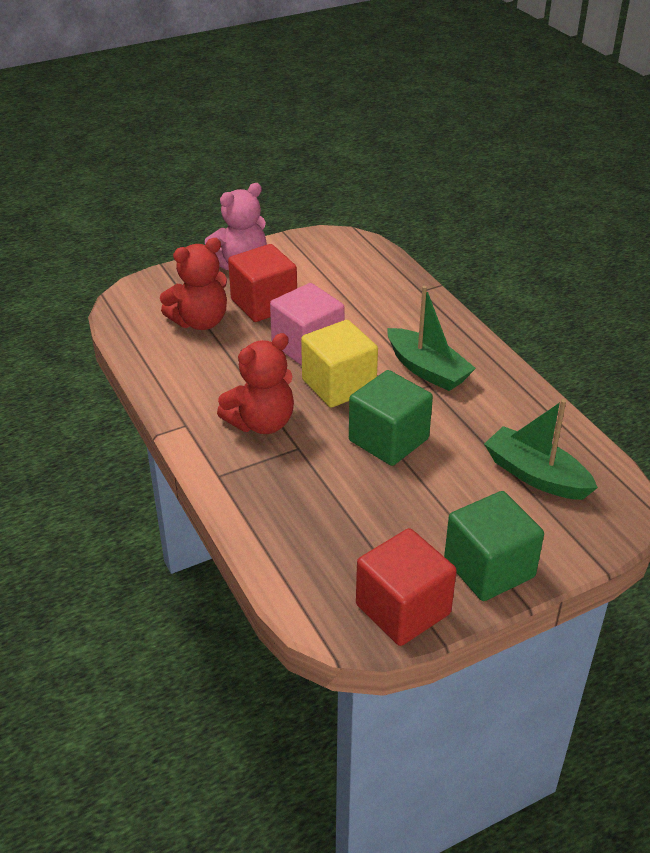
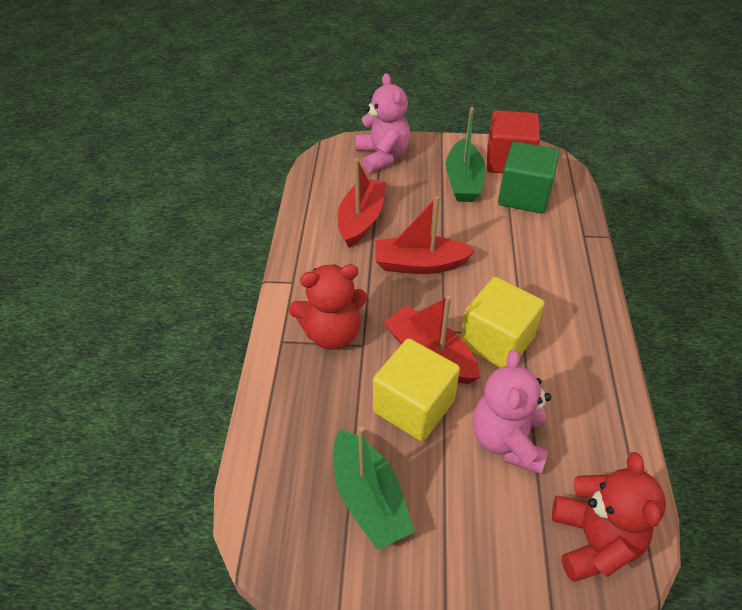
green cube: 2 -> 1
pink cube: 1 -> 0
pink teddy bear: 1 -> 2
red boat: 0 -> 3
red cube: 2 -> 1
yellow cube: 1 -> 2

